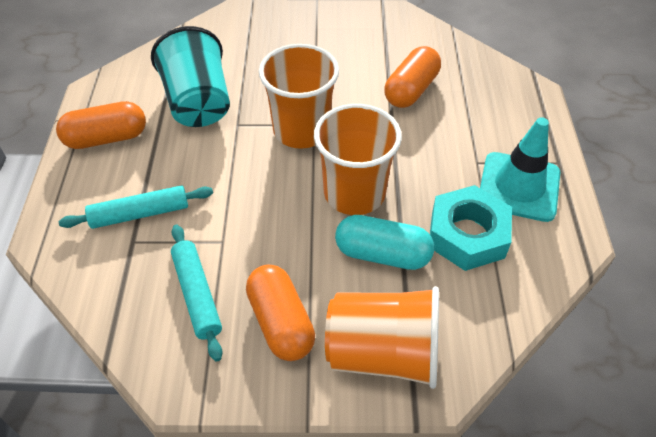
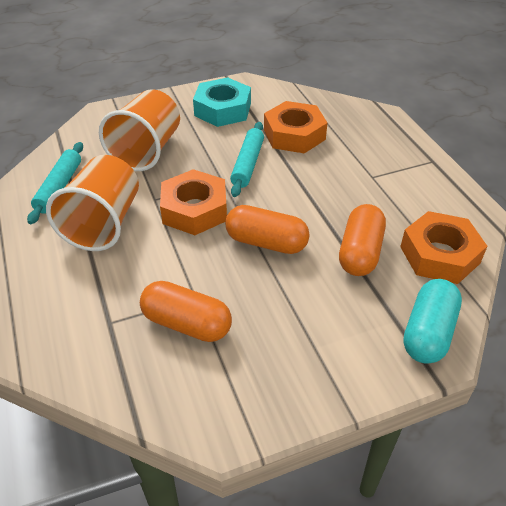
orange cup: 3 -> 2
orange nut: 0 -> 3
turquoise cup: 1 -> 0
turquoise traffic cone: 1 -> 0

